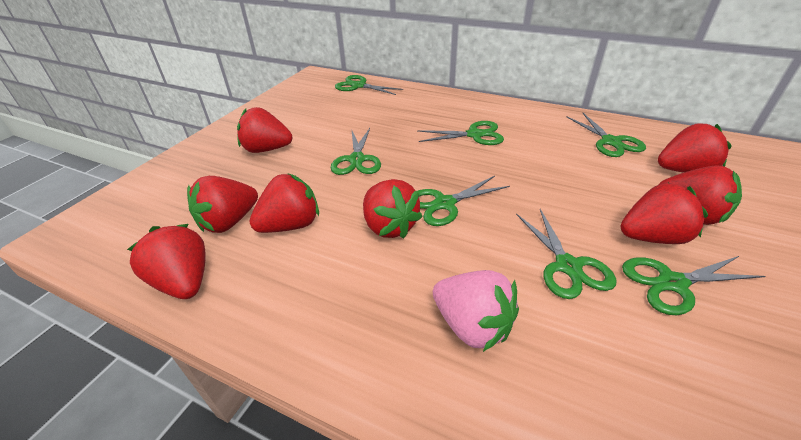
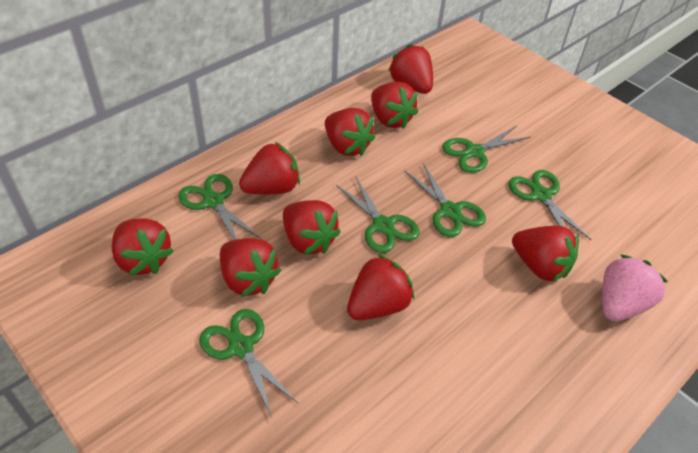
green scissors: 7 -> 6
red strawberry: 8 -> 9

